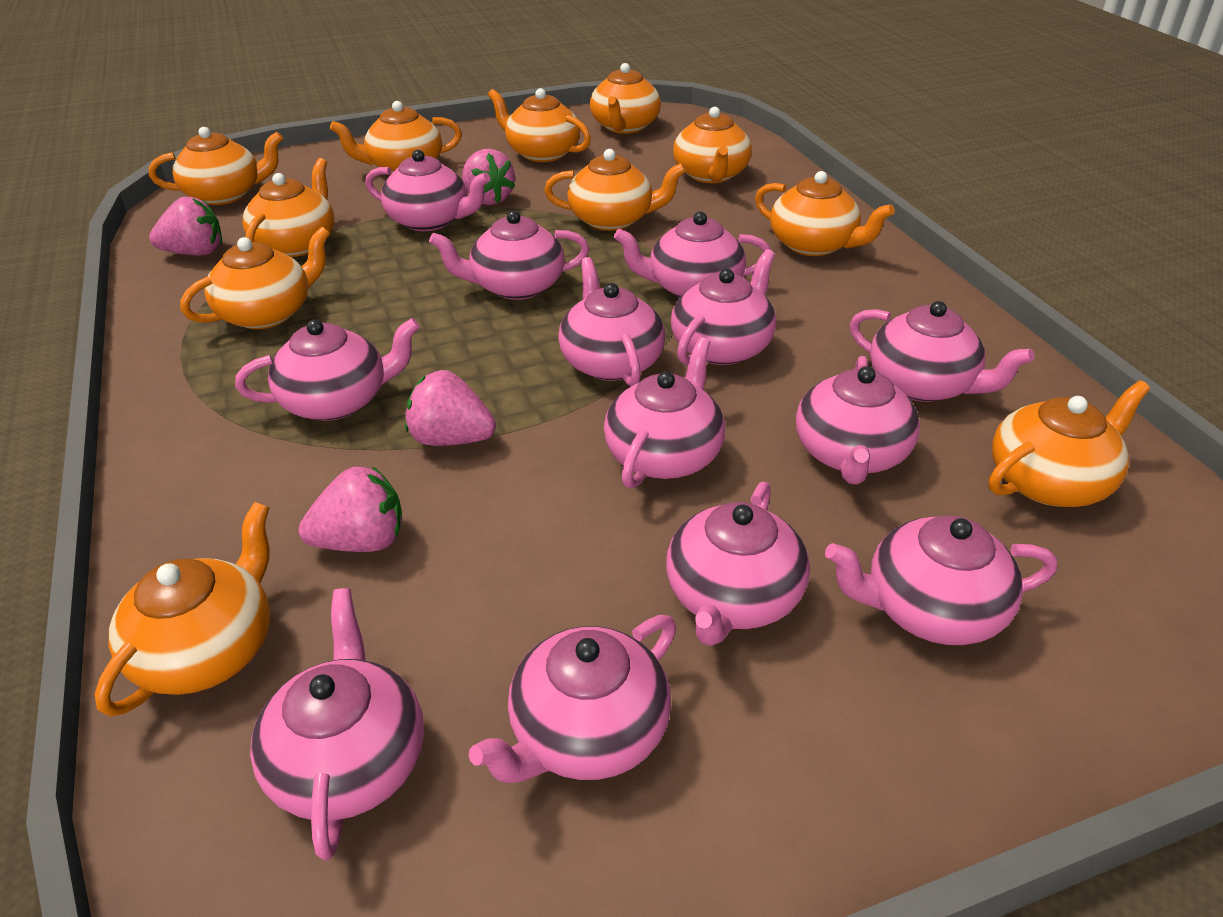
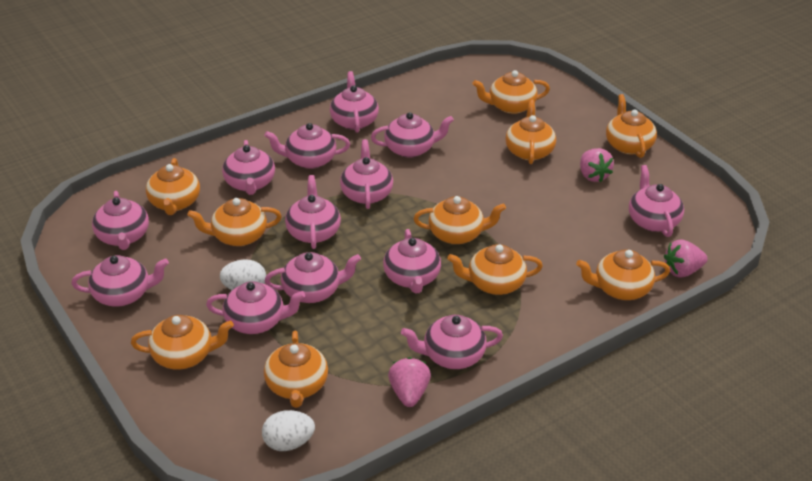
orange teapot: 11 -> 10
pink strawberry: 4 -> 3
white egg: 0 -> 2

